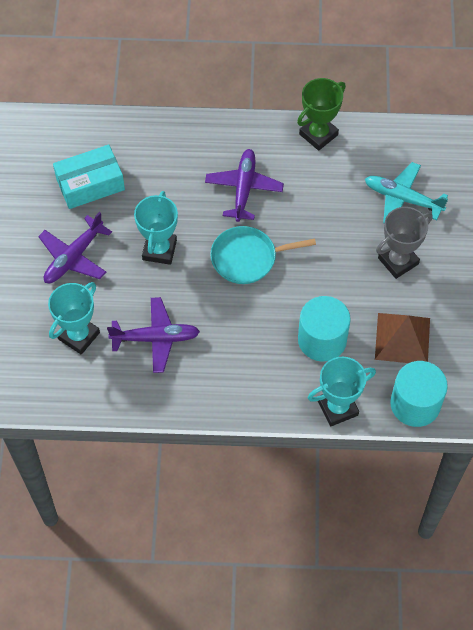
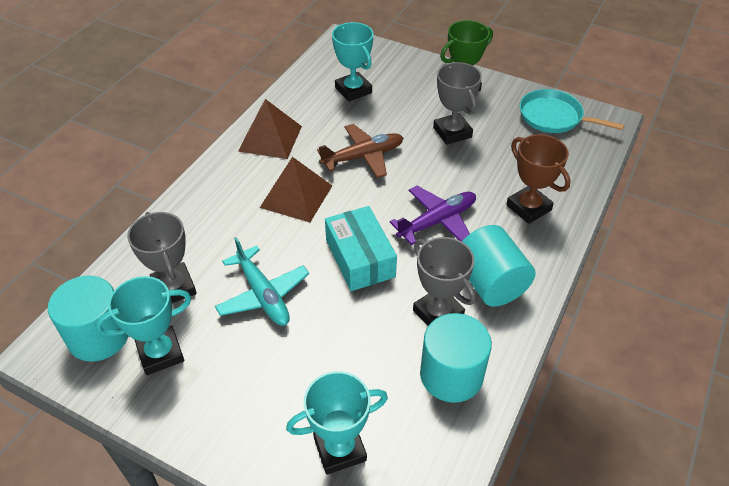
brown plane: 0 -> 1
brown pyramid: 1 -> 2
brown trophy: 0 -> 1
grey trophy: 1 -> 3
purple plane: 3 -> 1
turquoise cylinder: 2 -> 3

